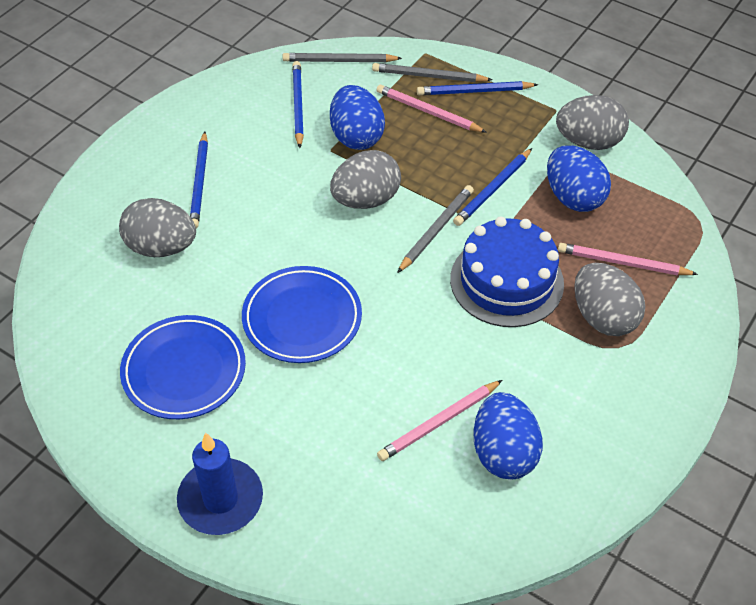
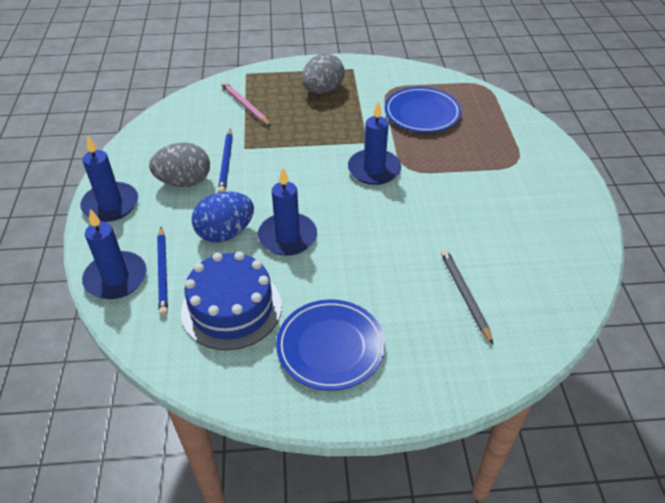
blue candle: 1 -> 4
blue egg: 3 -> 1
blue pencil: 4 -> 2
grey egg: 4 -> 2
grey pencil: 3 -> 1
pink pencil: 3 -> 1

